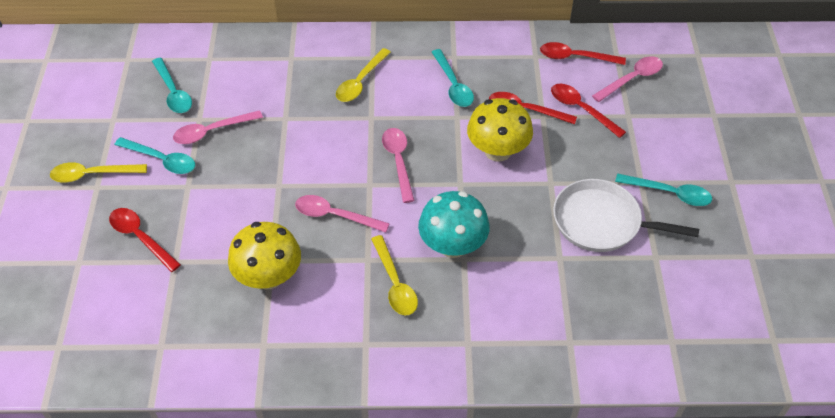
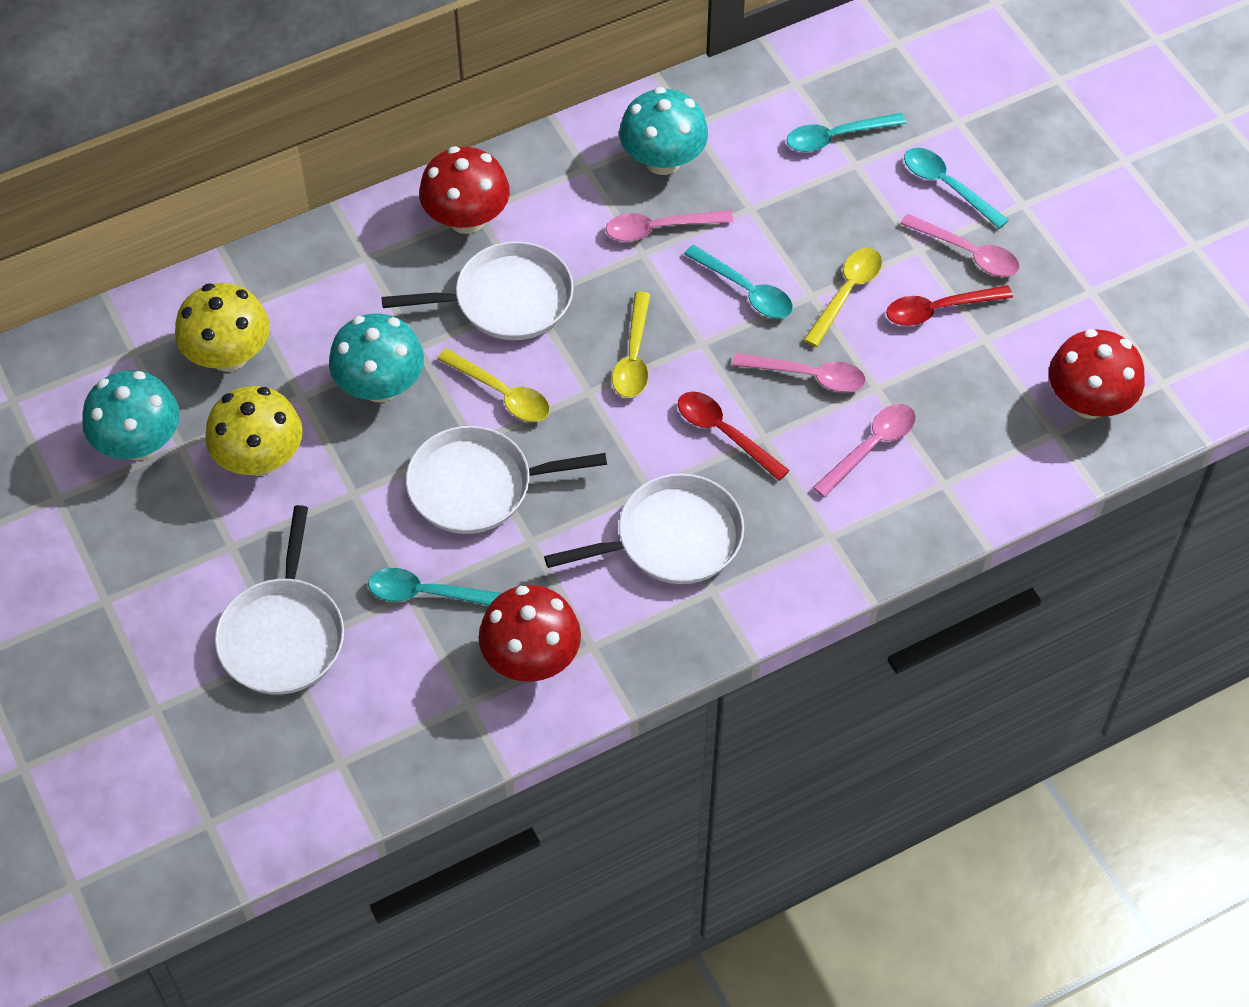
red mushroom: 0 -> 3
red spoon: 4 -> 2
turquoise mushroom: 1 -> 3
white pan: 1 -> 4

